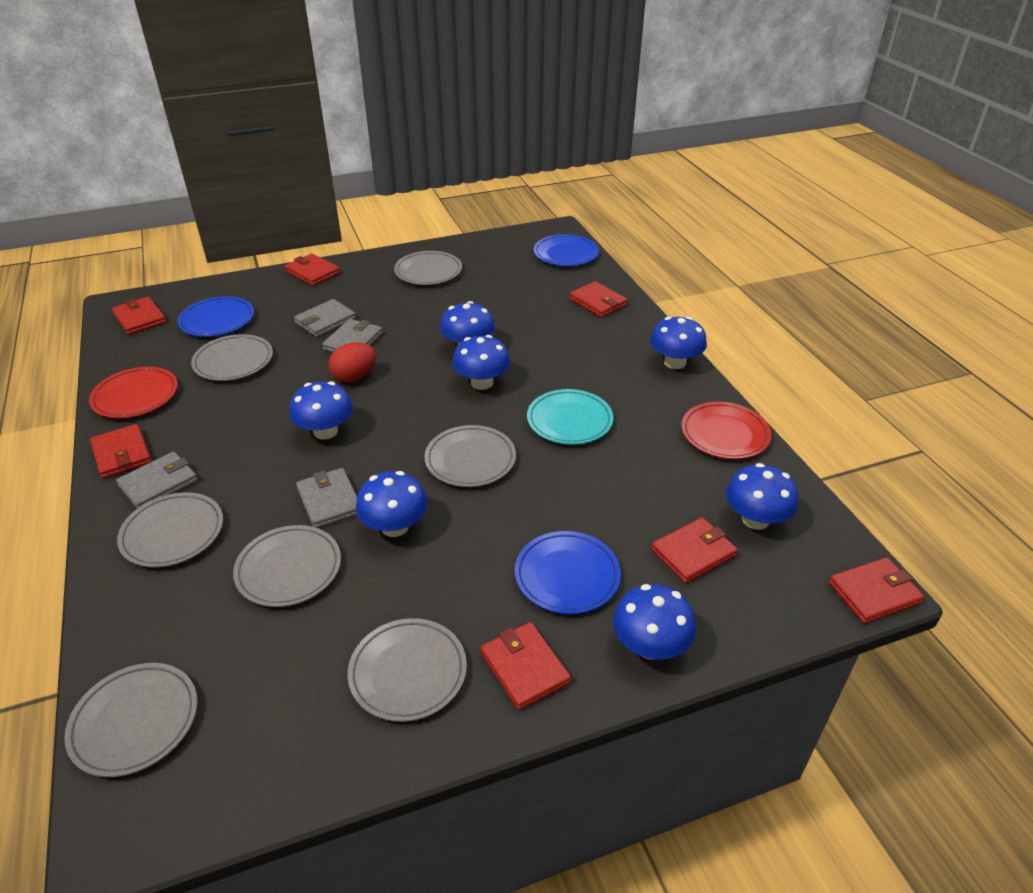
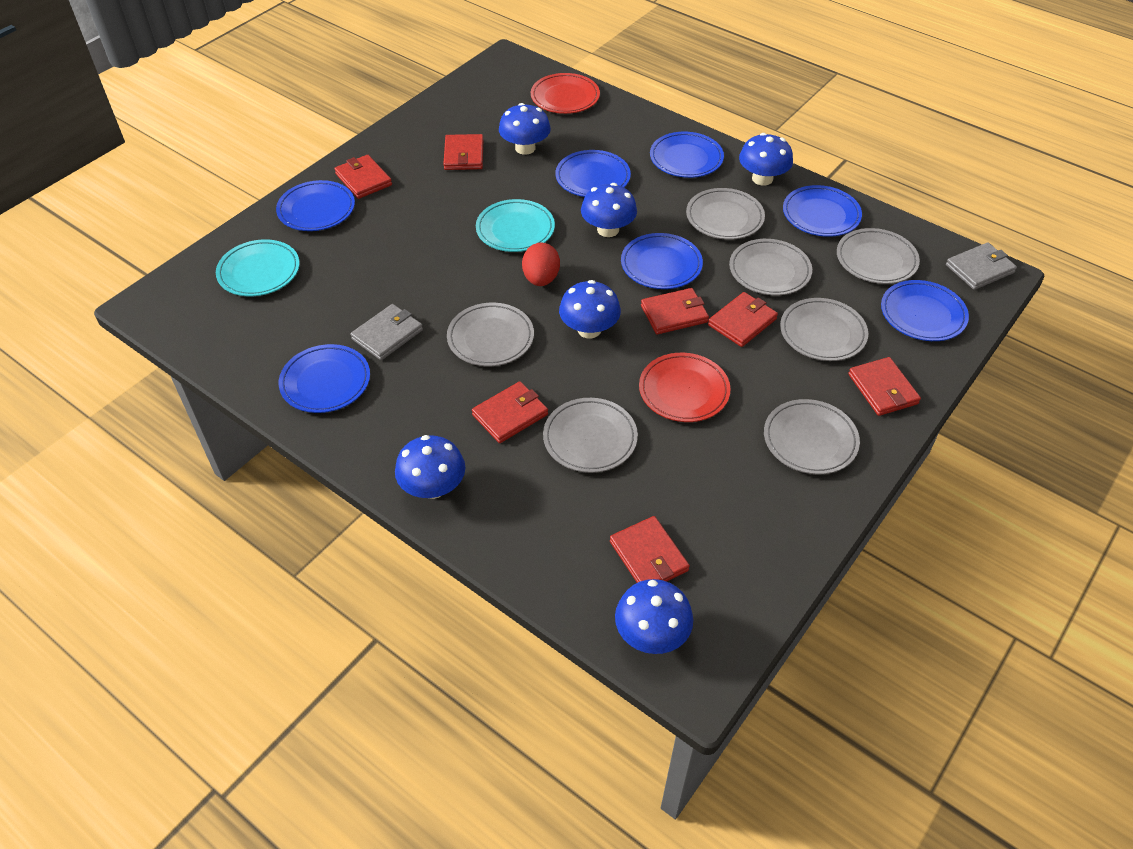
blue mushroom: 7 -> 6
blue plate: 3 -> 7
grey wallet: 4 -> 2
turquoise plate: 1 -> 2

